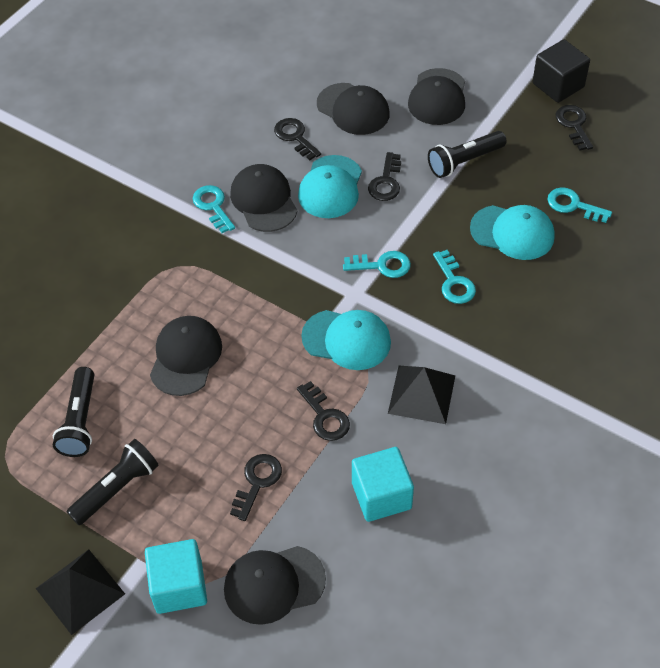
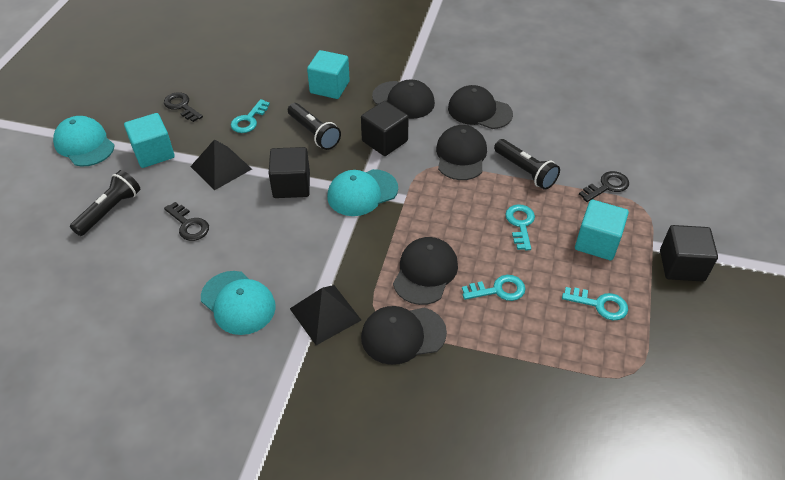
black cube: 1 -> 3
black key: 5 -> 3
turquoise cube: 2 -> 3

